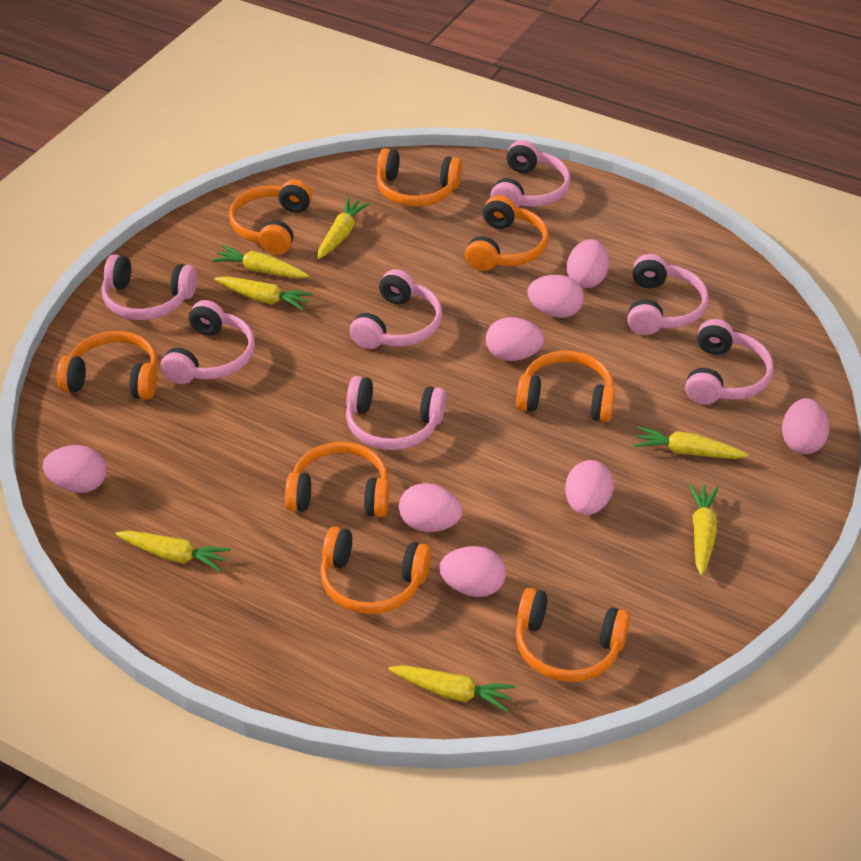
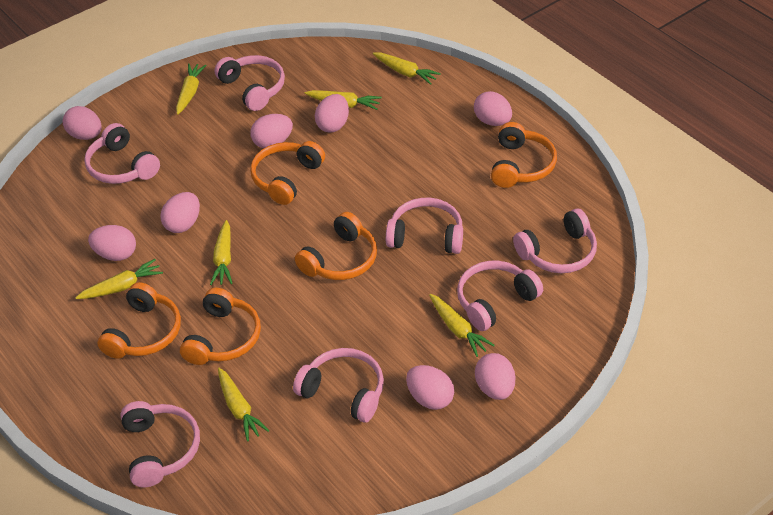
orange headphones: 8 -> 5

